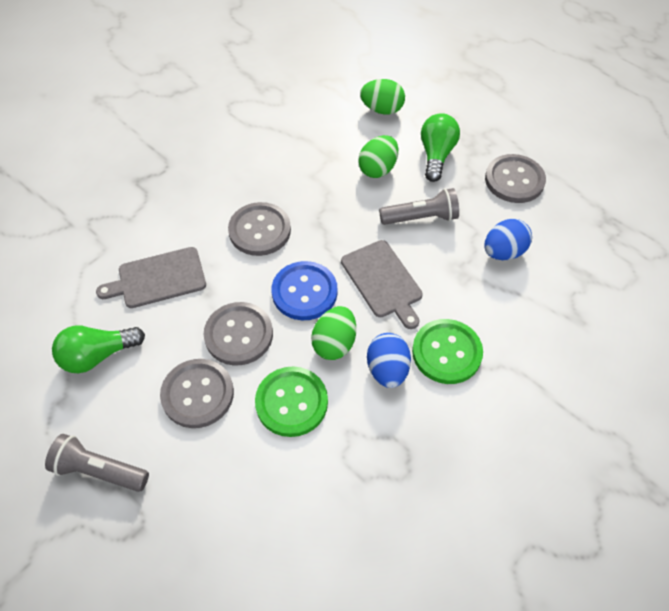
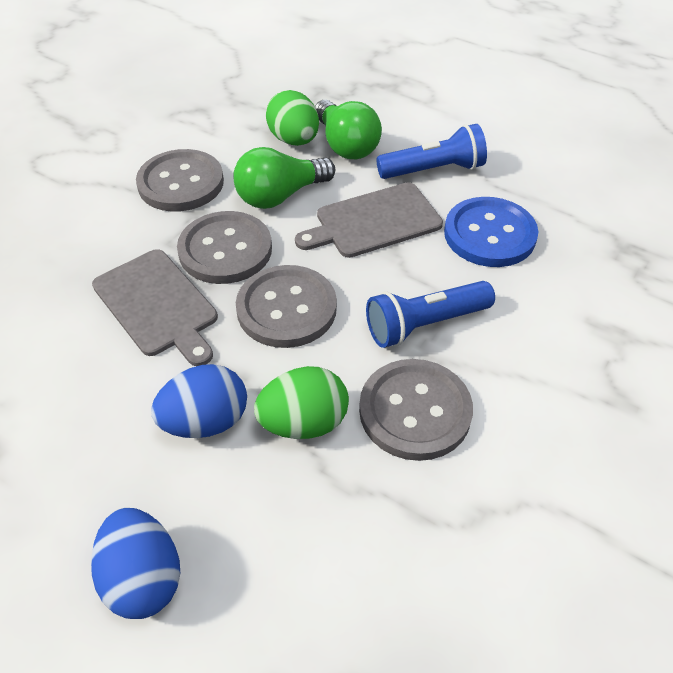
blue flashlight: 0 -> 2
green button: 2 -> 0
green egg: 3 -> 2
grey flashlight: 2 -> 0

